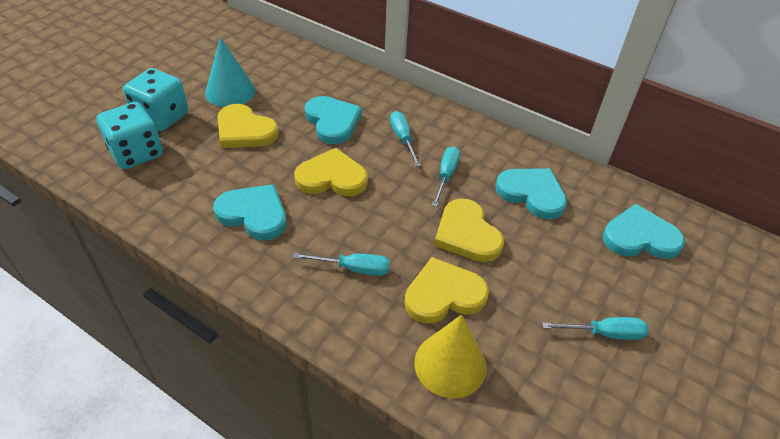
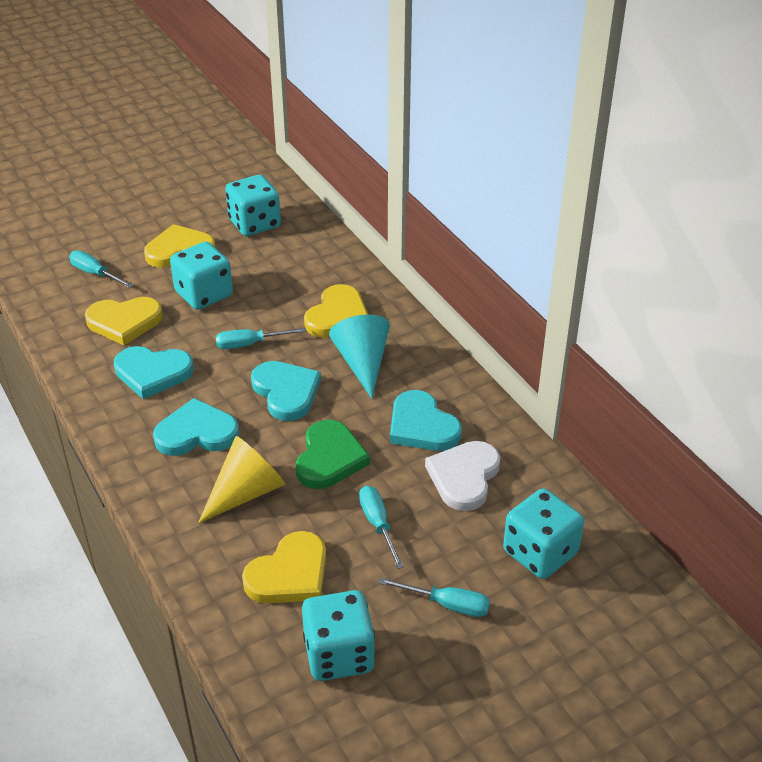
green heart: 0 -> 1
turquoise dice: 2 -> 4
white heart: 0 -> 1

